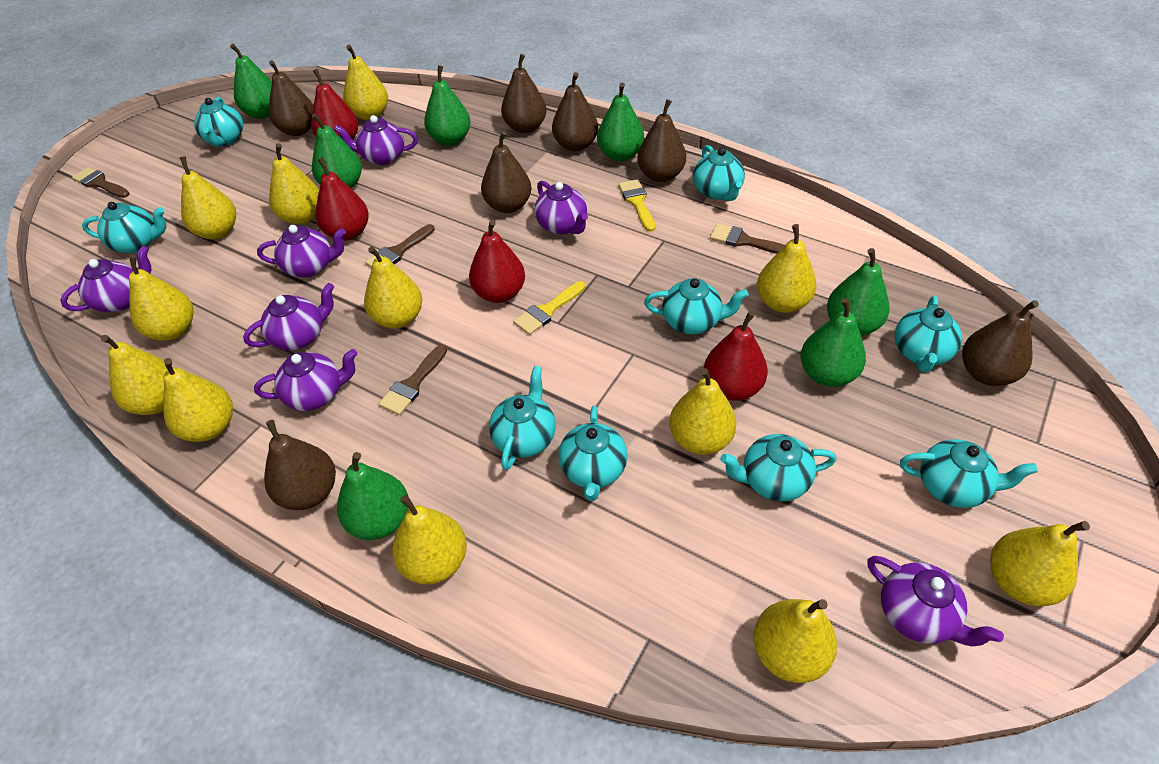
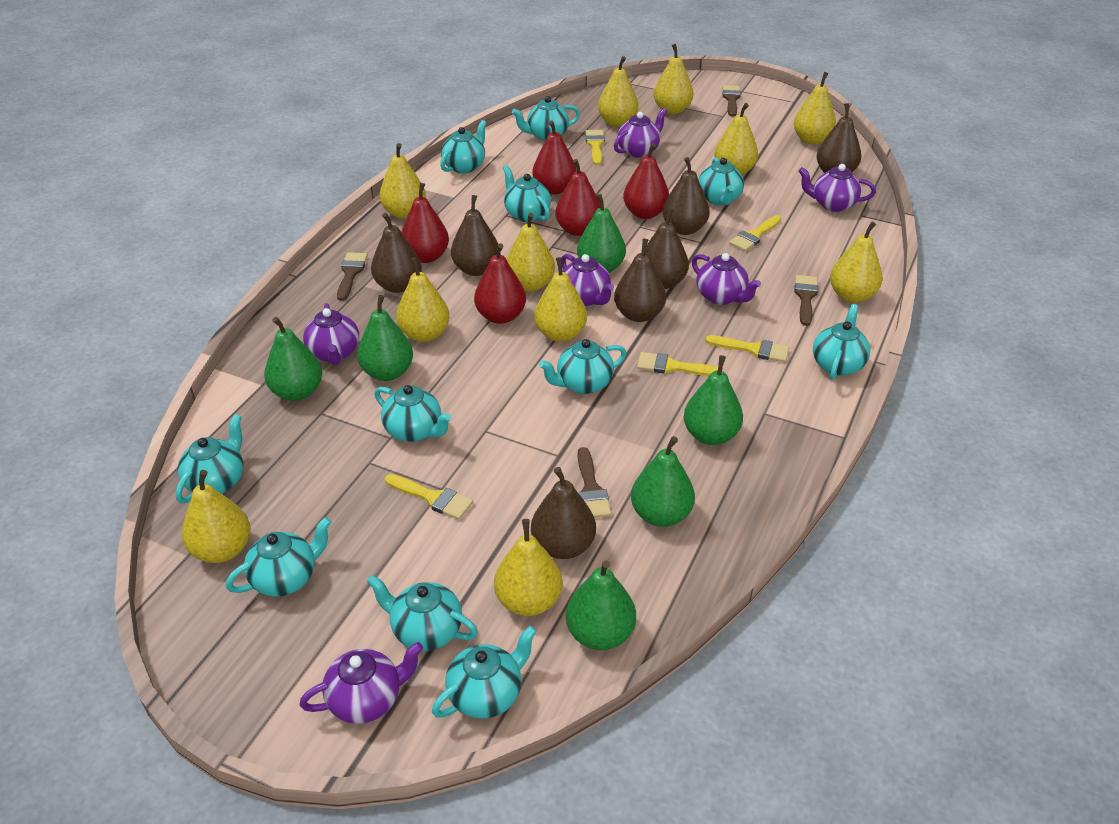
green pear: 7 -> 6
purple teapot: 7 -> 6
red pear: 4 -> 5
turquoise teapot: 9 -> 11
yellow brush: 2 -> 5
yellow pear: 12 -> 11

